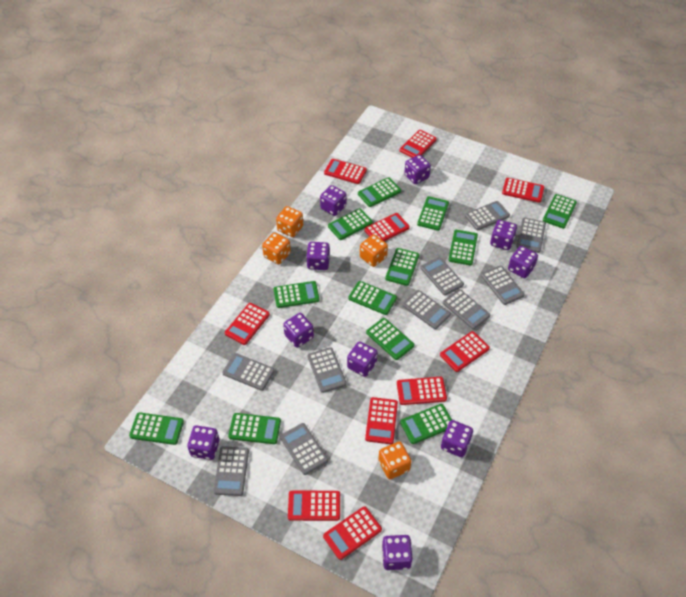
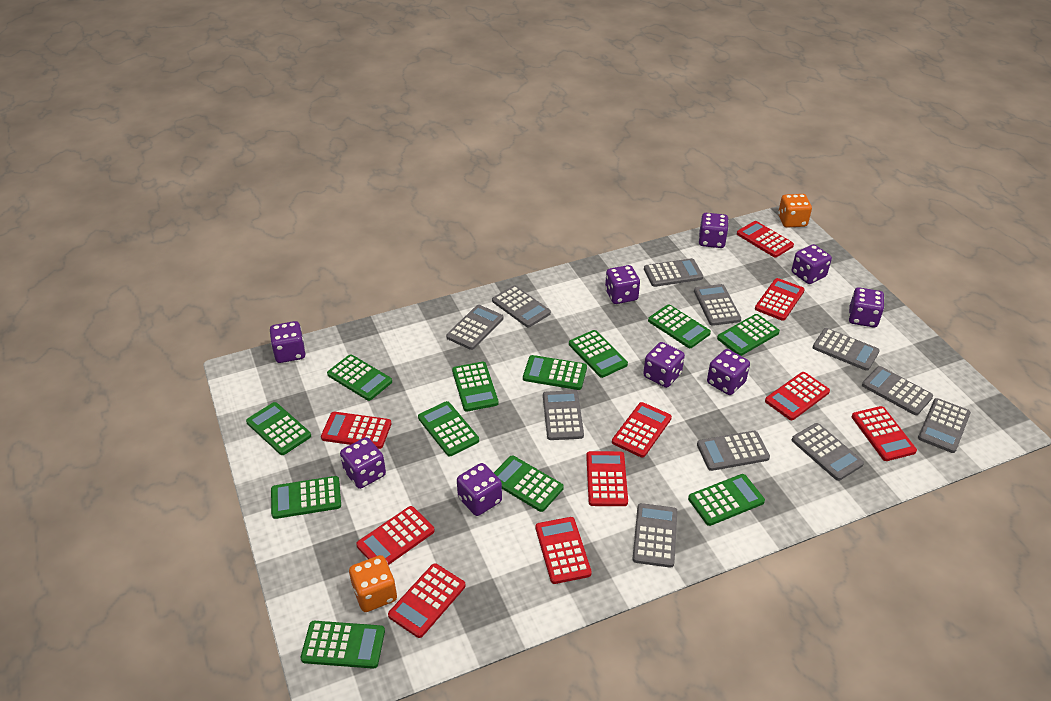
grey calculator: 10 -> 11
orange dice: 4 -> 2
purple dice: 10 -> 9

